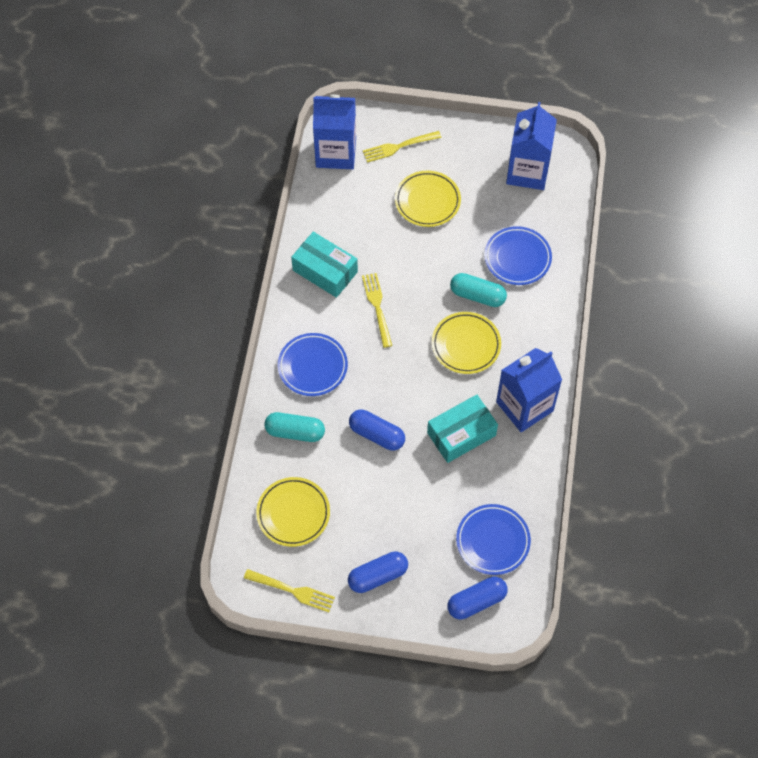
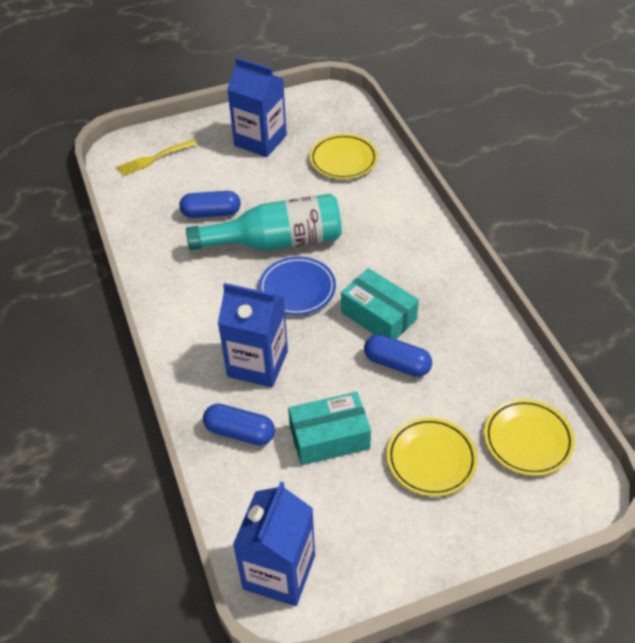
blue plate: 3 -> 1
turquoise bottle: 0 -> 1
turquoise capsule: 2 -> 0
yellow fork: 3 -> 1

